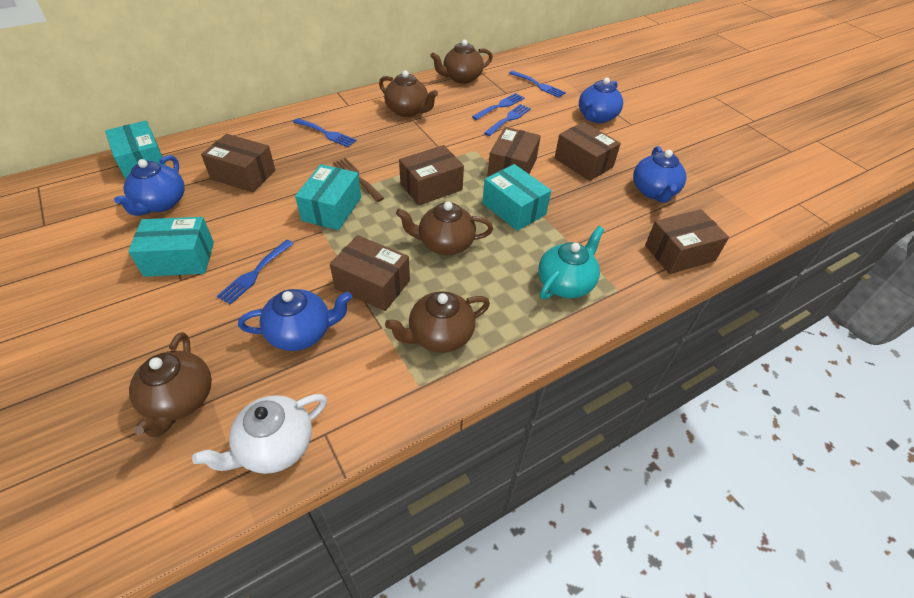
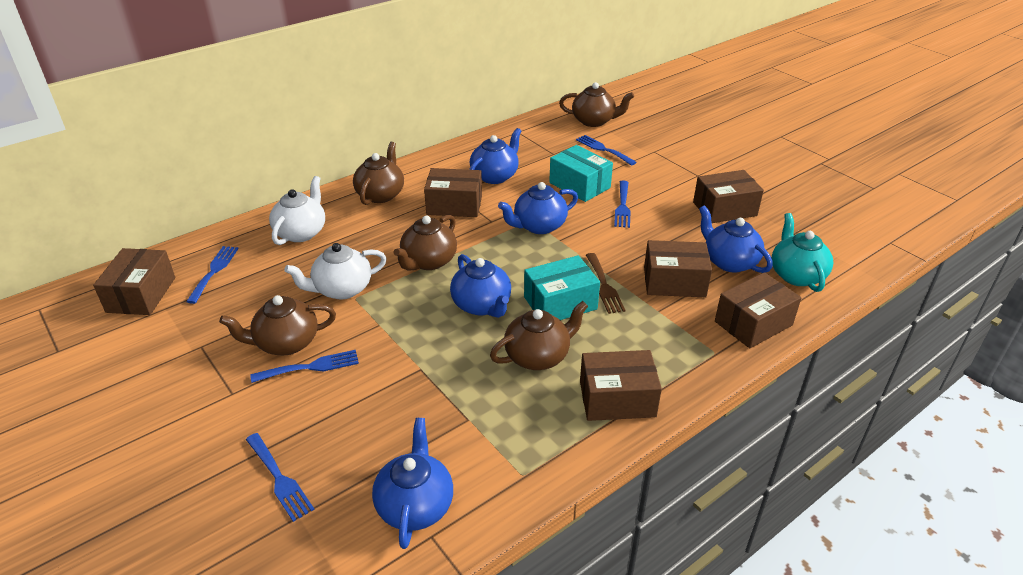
blue teapot: 4 -> 5
turquoise box: 4 -> 2
white teapot: 1 -> 2

